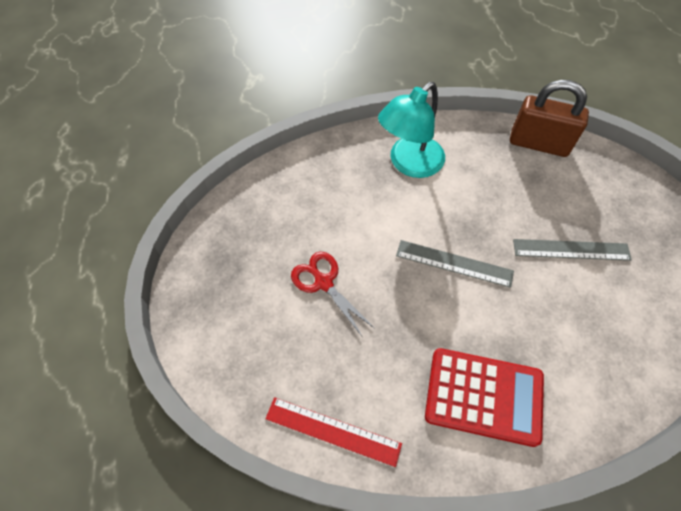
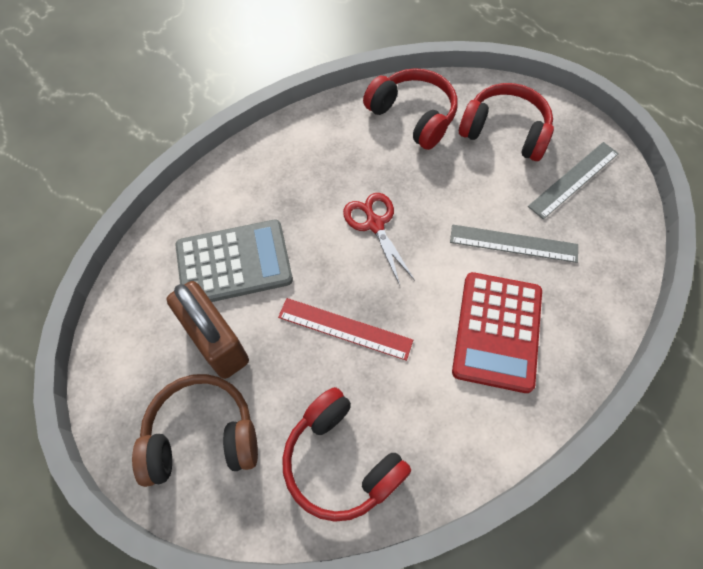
brown headphones: 0 -> 1
grey calculator: 0 -> 1
red headphones: 0 -> 3
turquoise lamp: 1 -> 0

